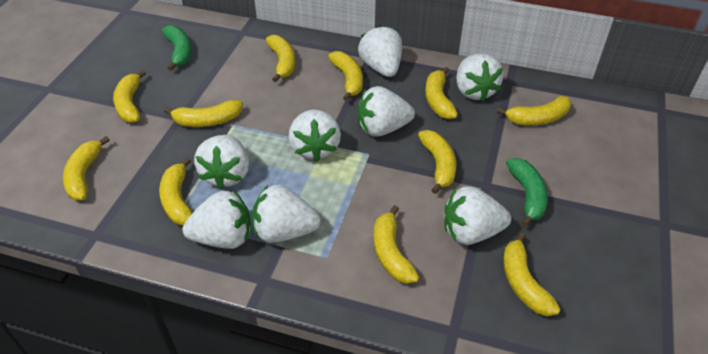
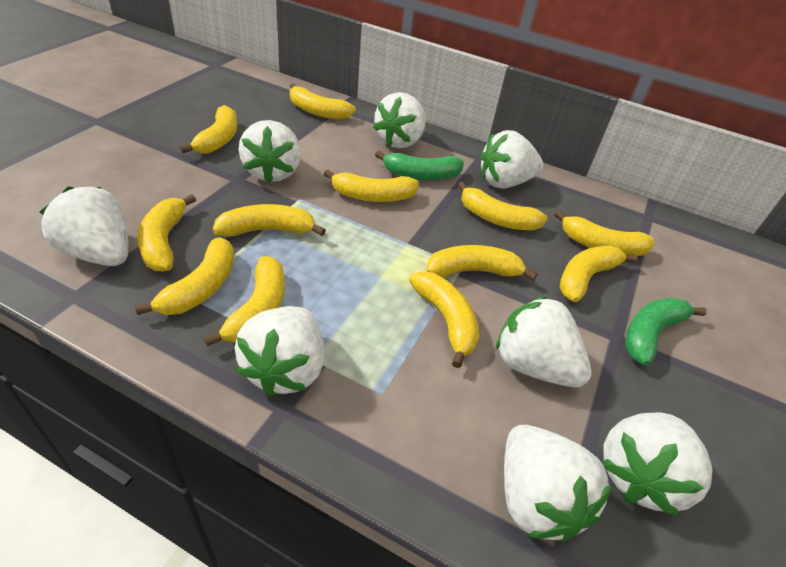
yellow banana: 11 -> 12

